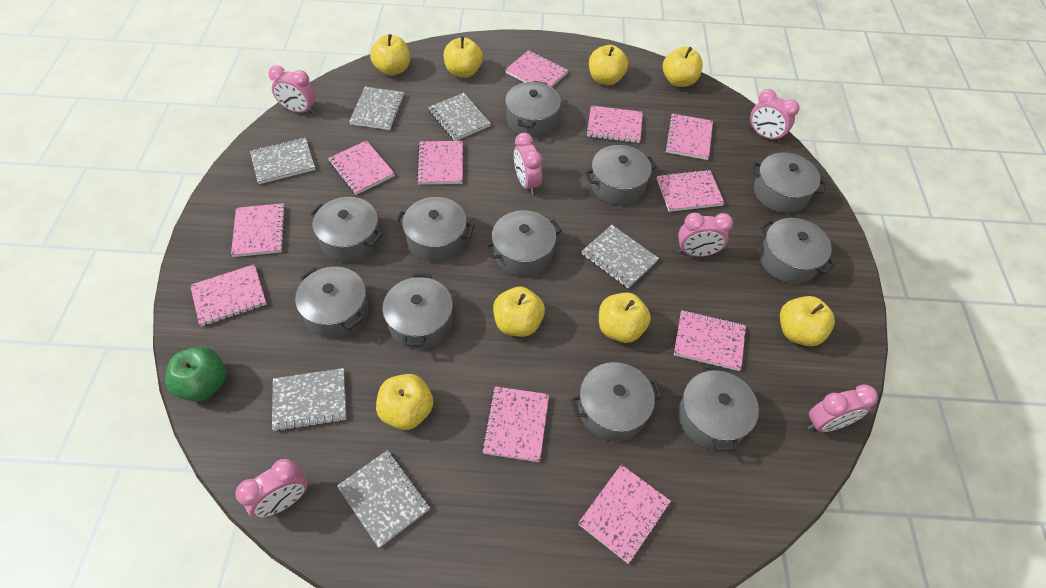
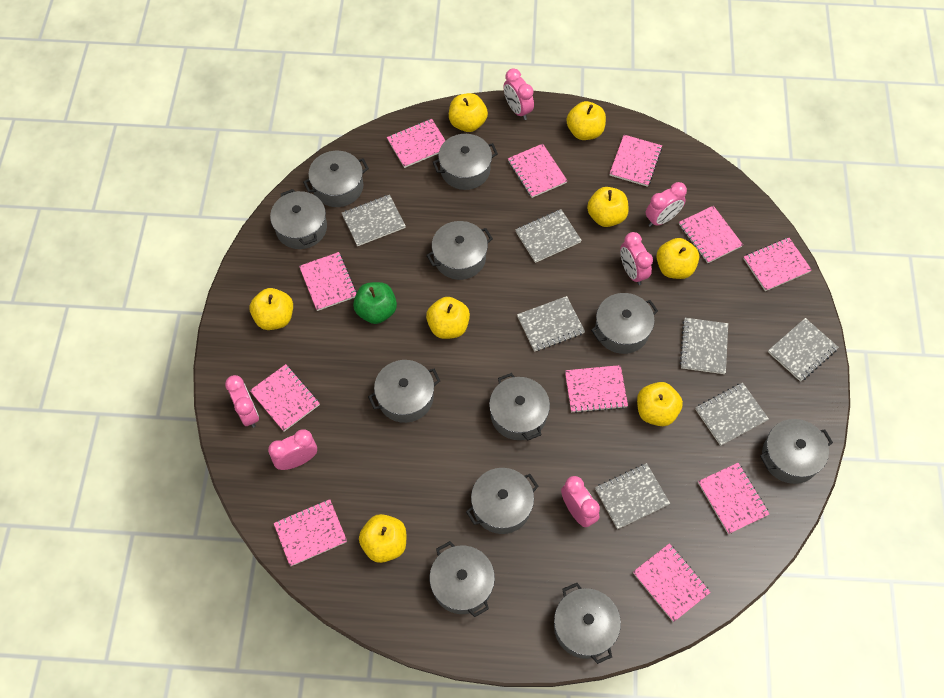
grey notebook: 6 -> 7

